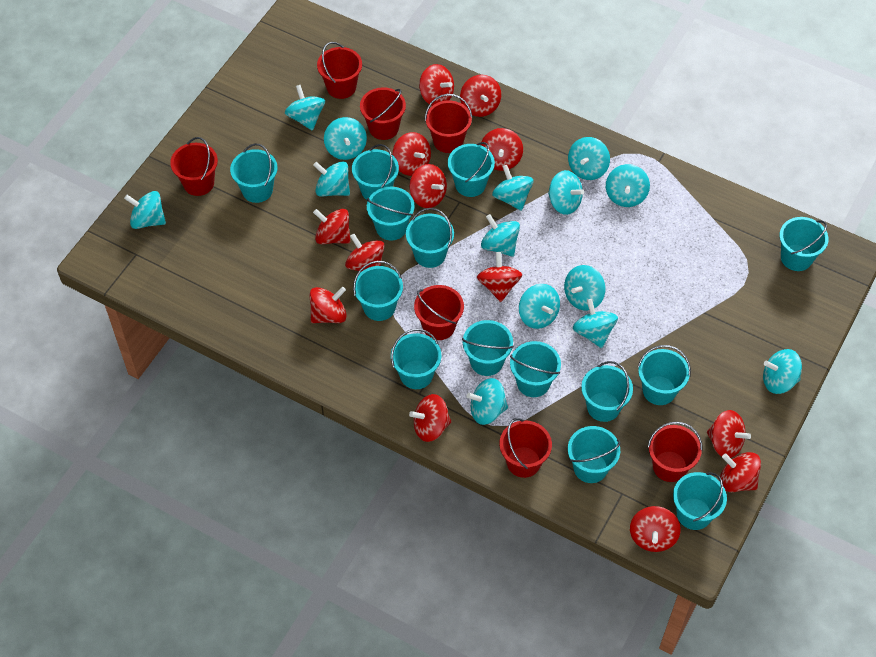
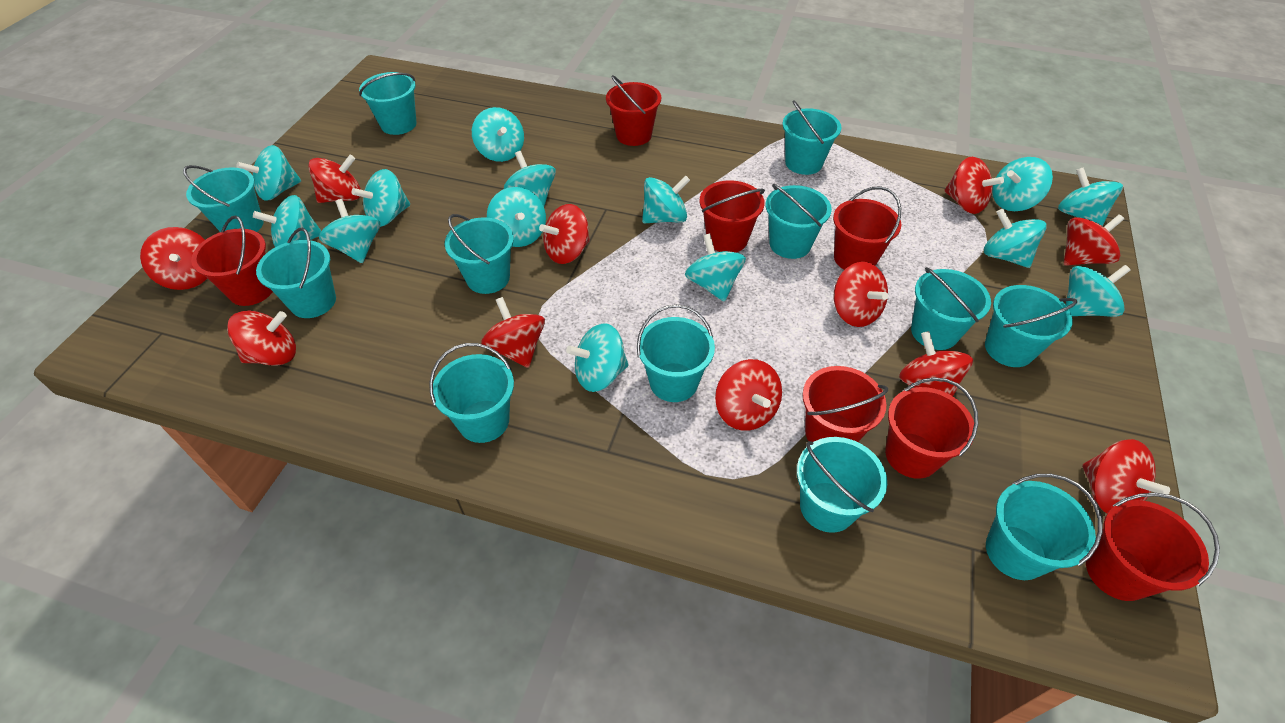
red spinning top: 13 -> 11
turquoise bucket: 14 -> 12

